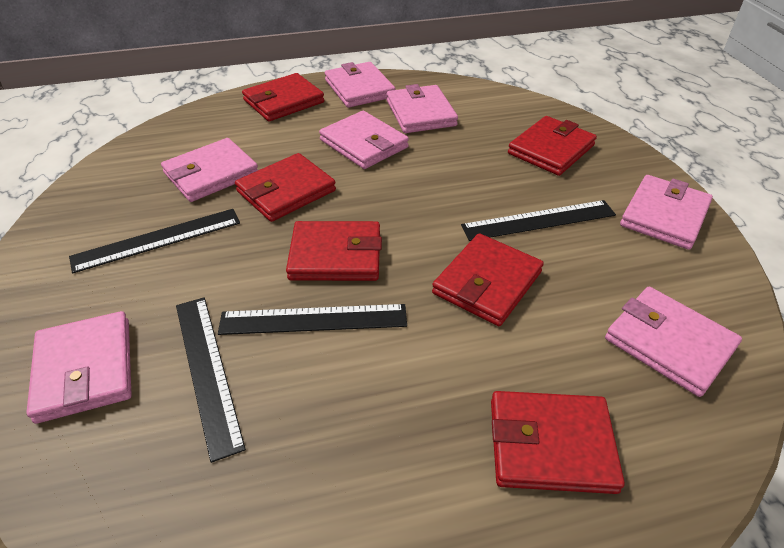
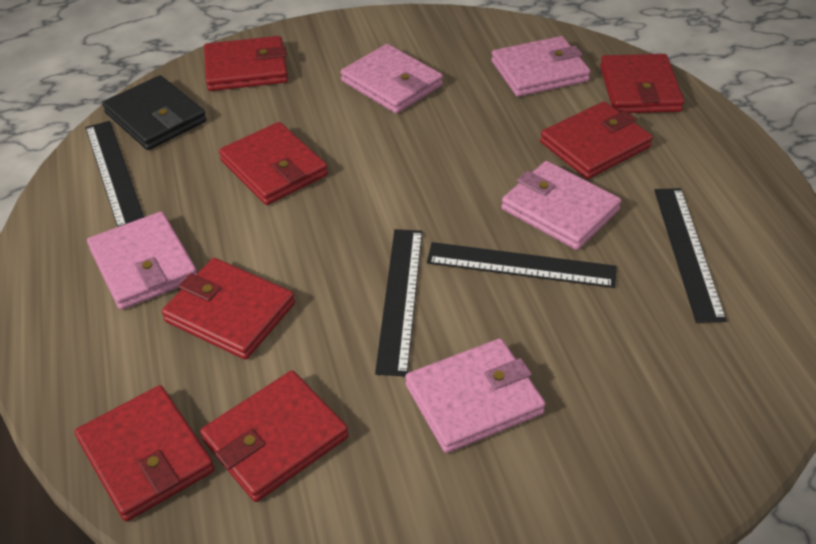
black wallet: 0 -> 1
pink wallet: 7 -> 5
red wallet: 6 -> 7

